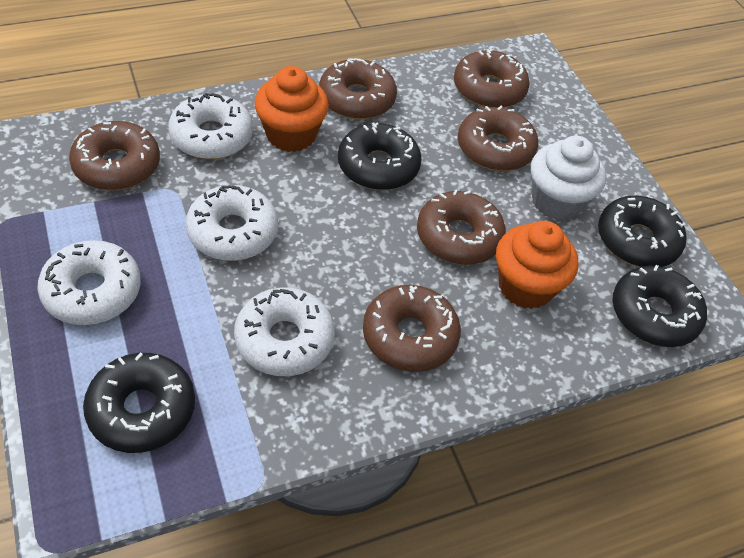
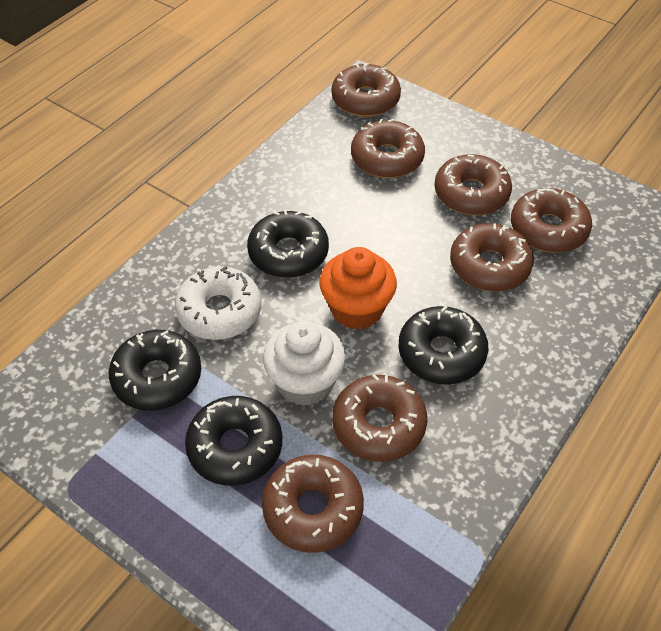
brown donut: 6 -> 7
orange cupcake: 2 -> 1
white donut: 4 -> 1

